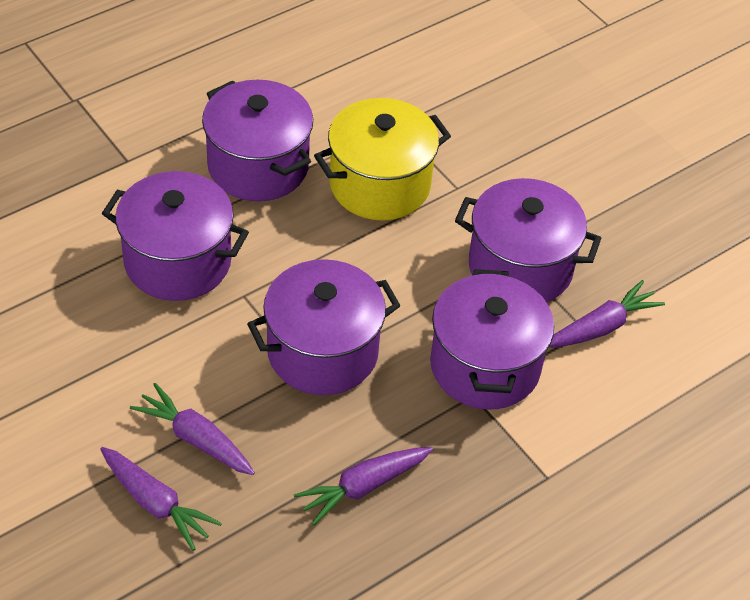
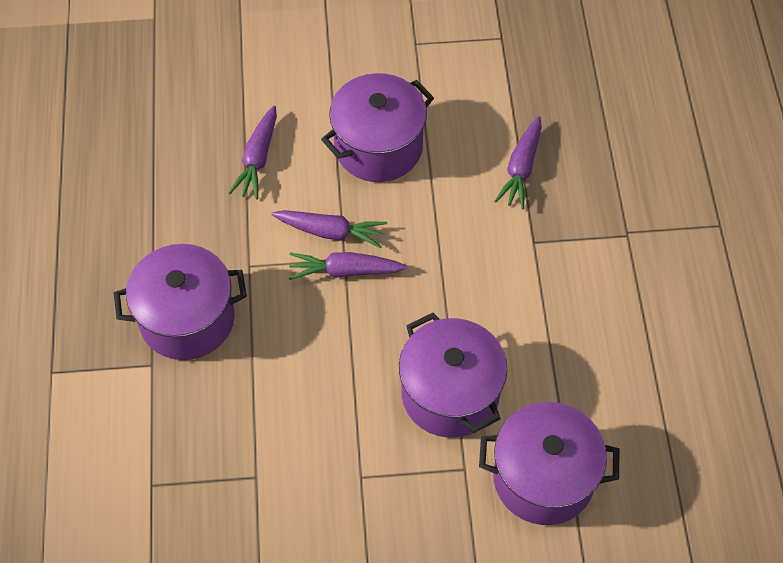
purple pot: 5 -> 4
yellow pot: 1 -> 0

